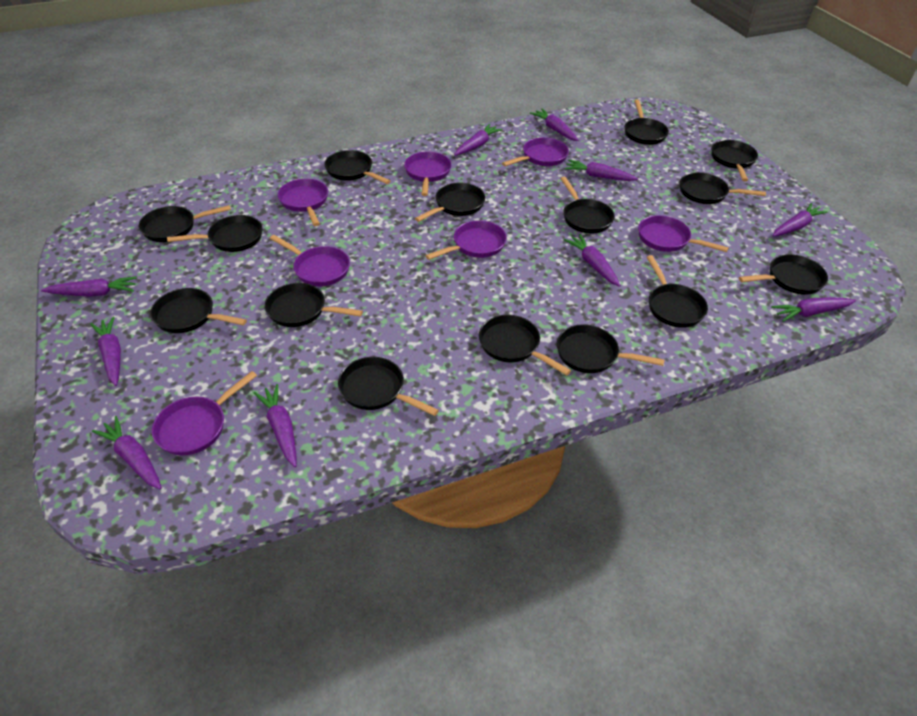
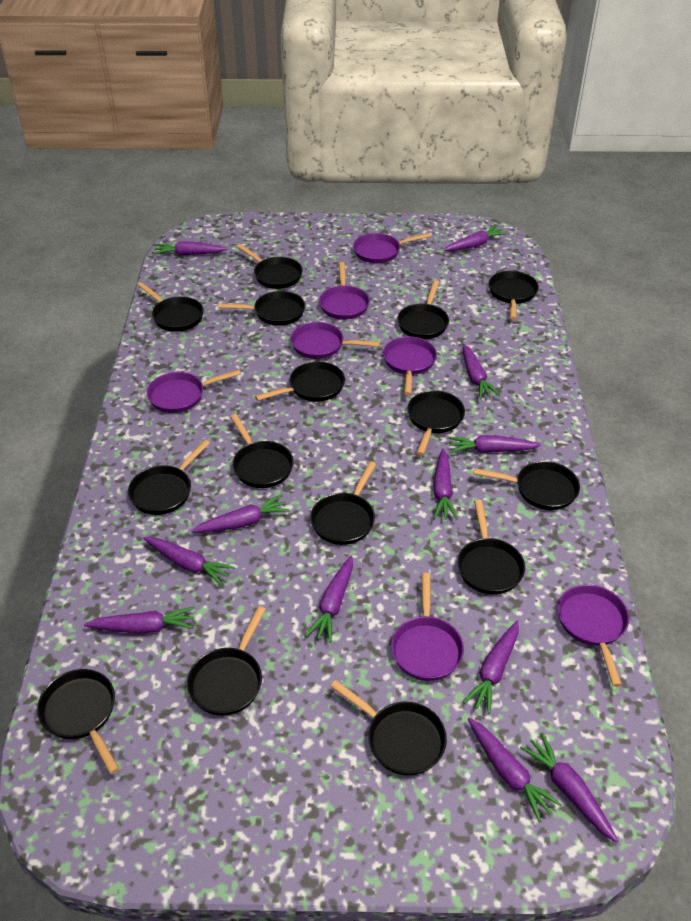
purple carrot: 10 -> 12

